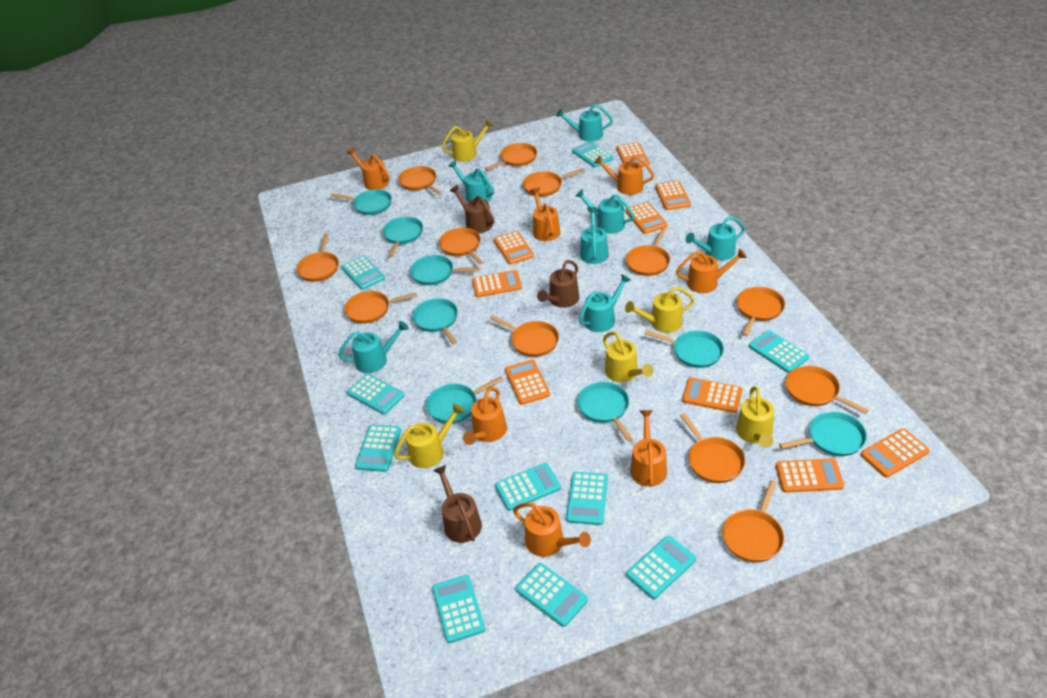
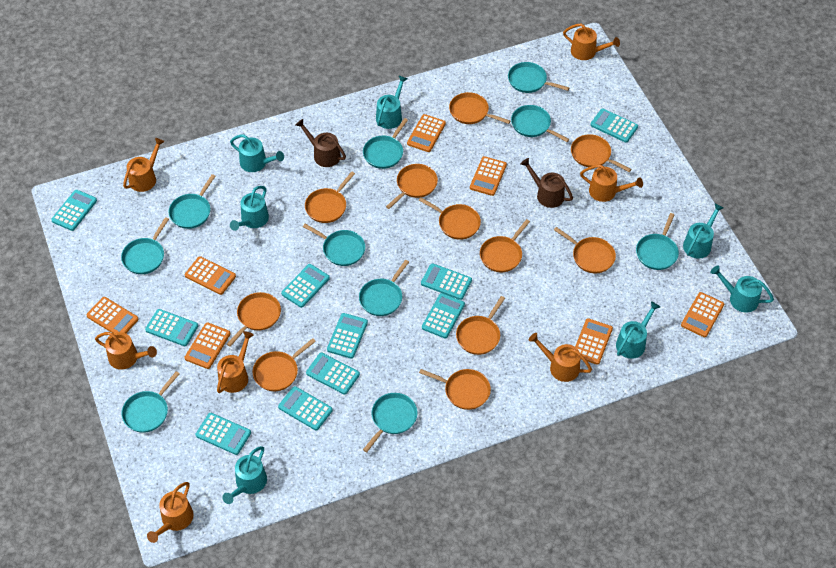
brown watering can: 3 -> 2
orange calculator: 9 -> 7
orange pan: 12 -> 11
turquoise pan: 8 -> 10
yellow watering can: 5 -> 0

